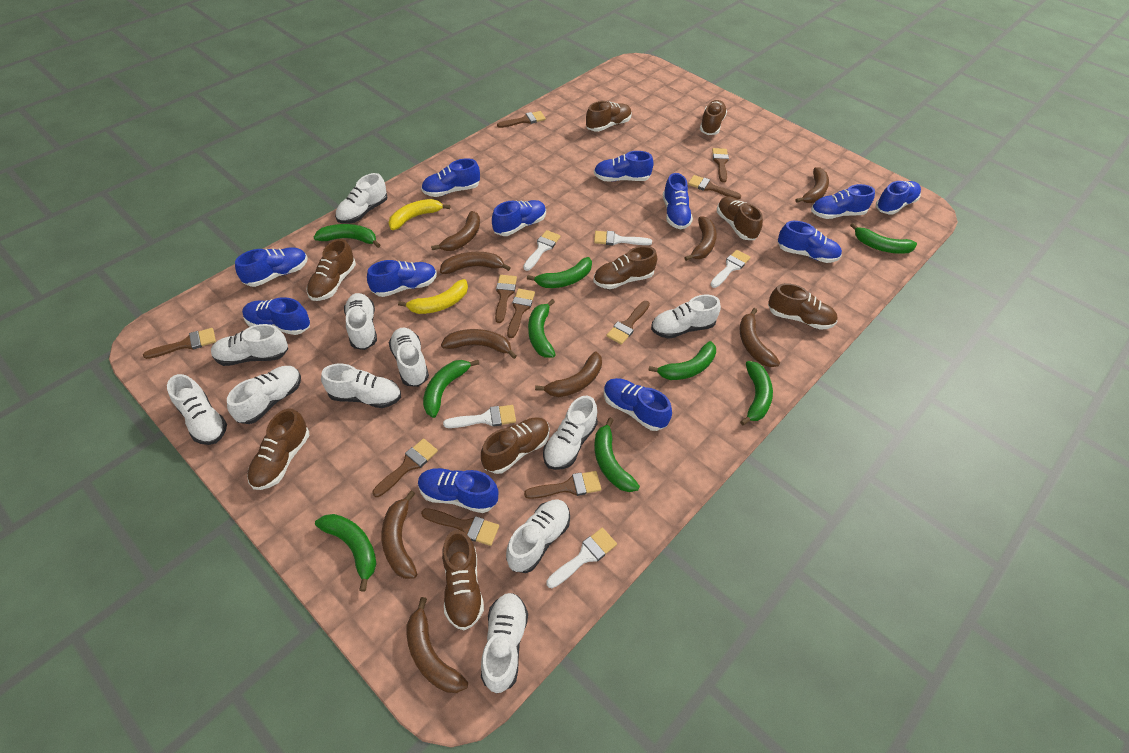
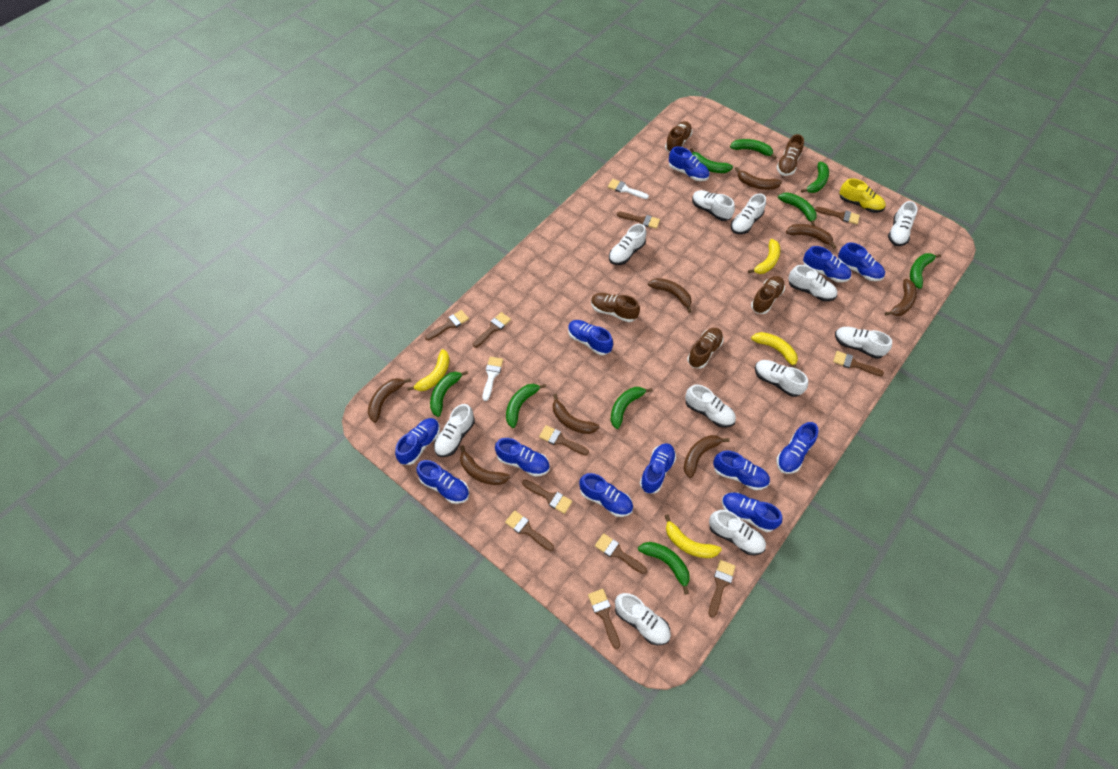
brown banana: 9 -> 8
brown brush: 10 -> 11
brown shoe: 9 -> 5
white brush: 5 -> 2
yellow banana: 2 -> 4
yellow shoe: 0 -> 1

